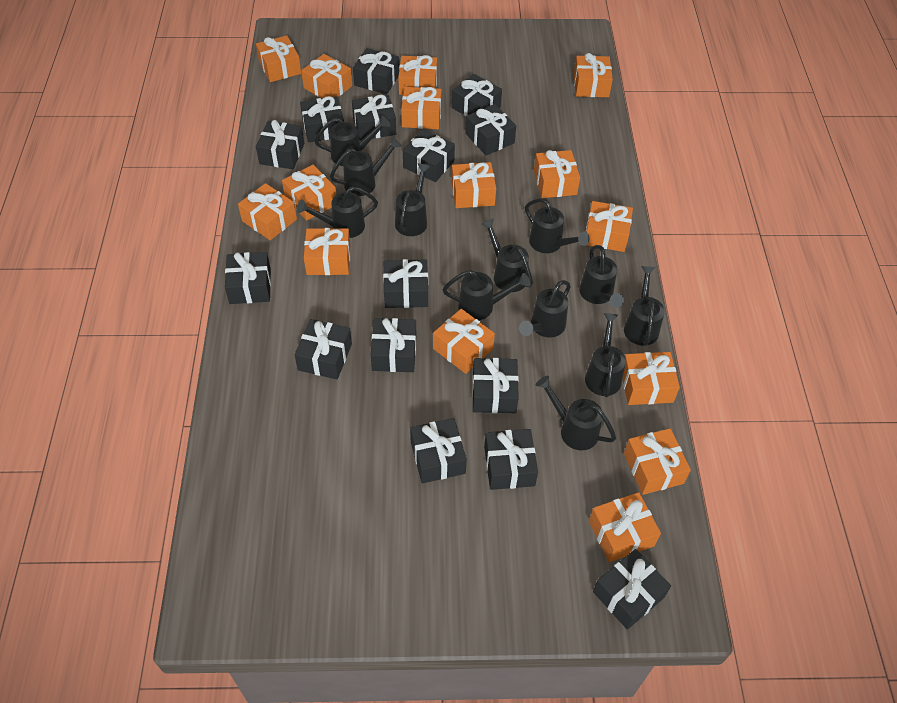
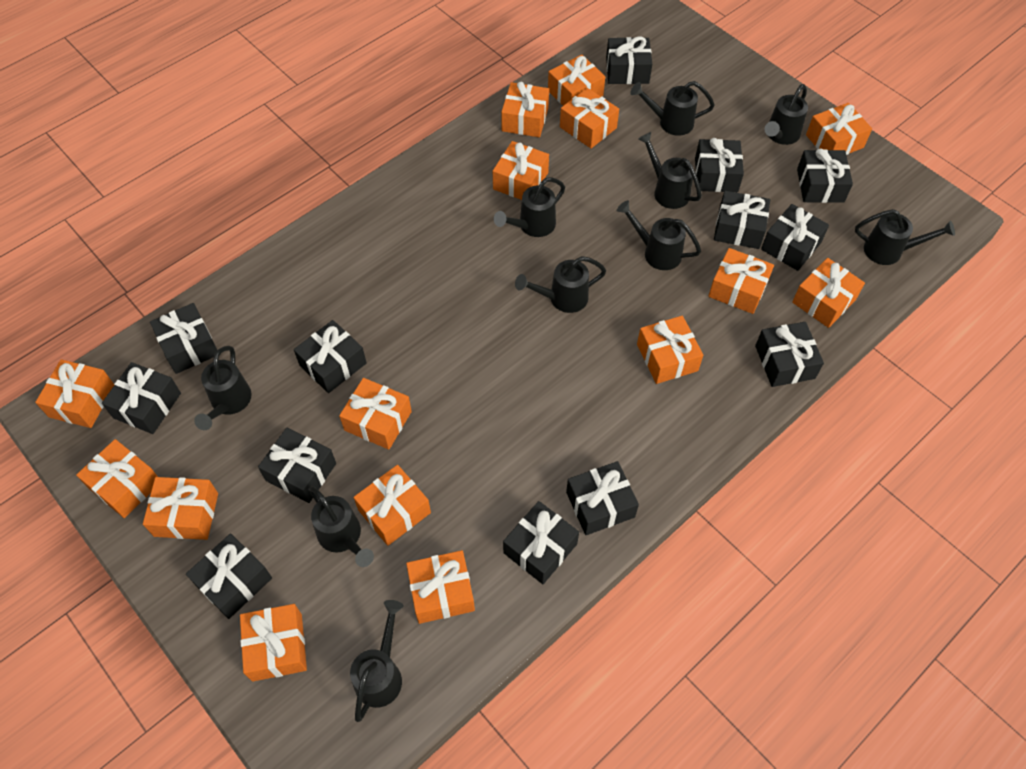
black gift: 15 -> 13
black watering can: 12 -> 10

